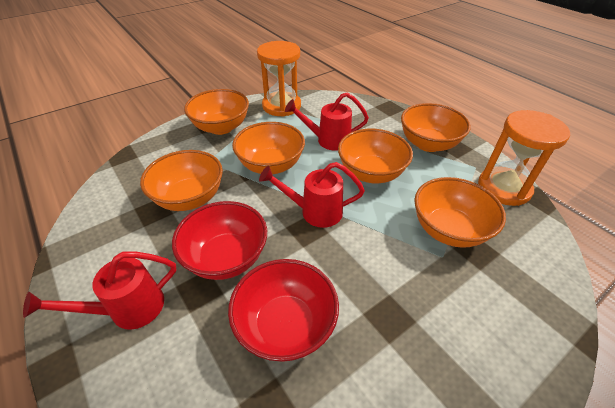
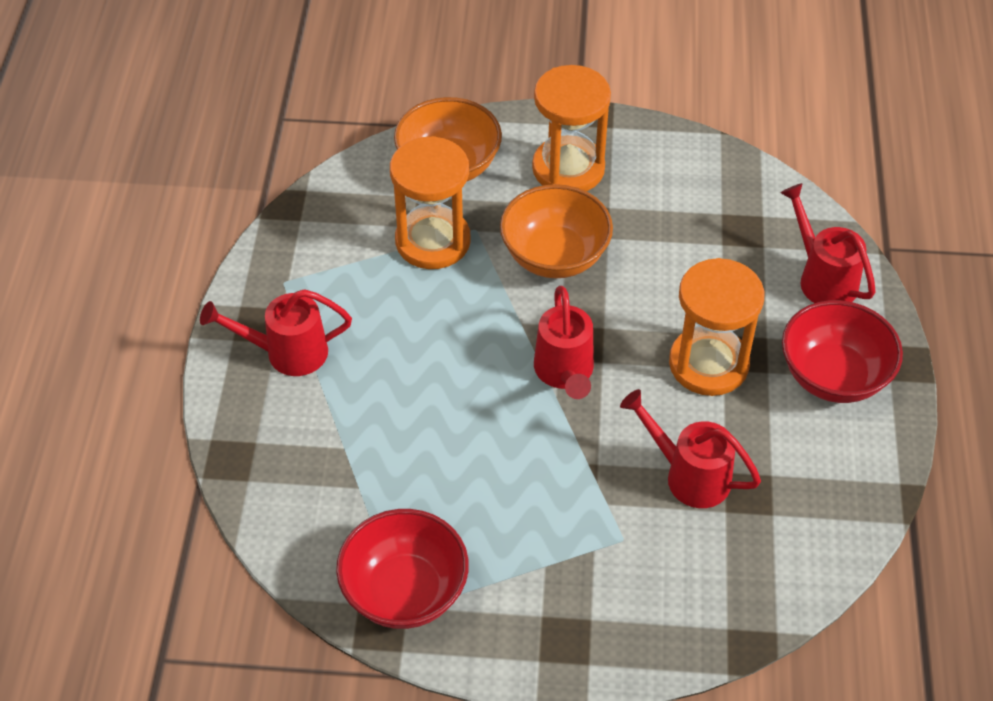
orange bowl: 6 -> 2
orange hourglass: 2 -> 3
red watering can: 3 -> 4

